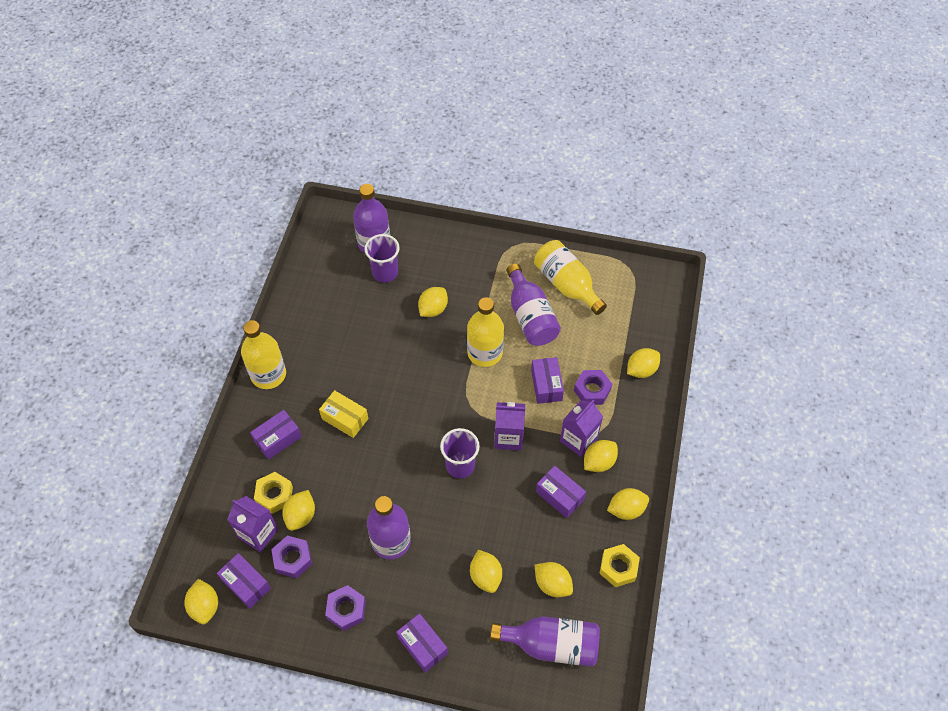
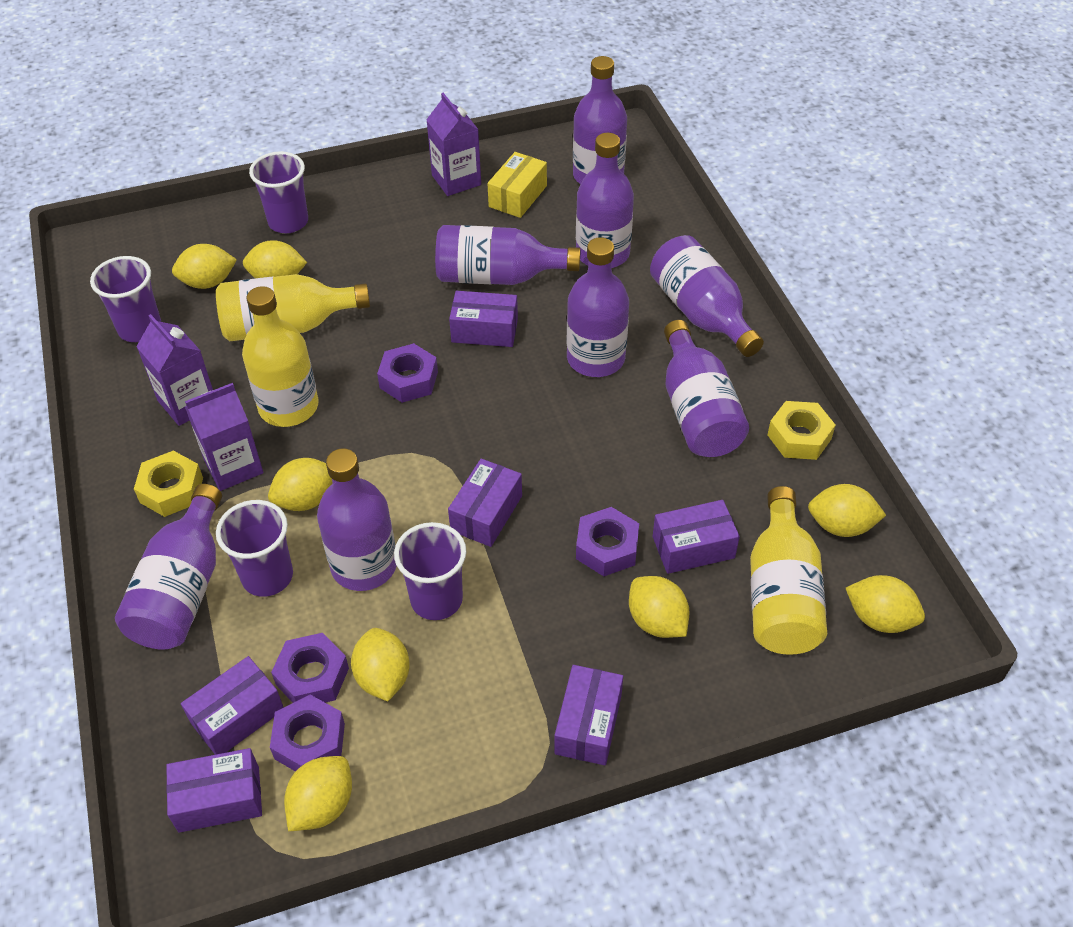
purple bottle: 4 -> 8
purple box: 5 -> 6
purple cup: 2 -> 4
purple nut: 3 -> 4

